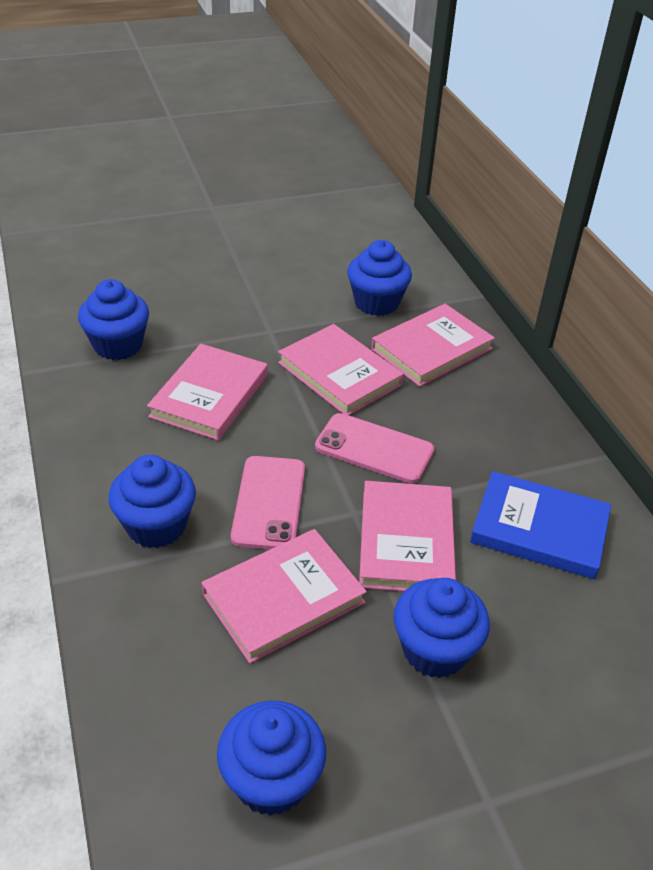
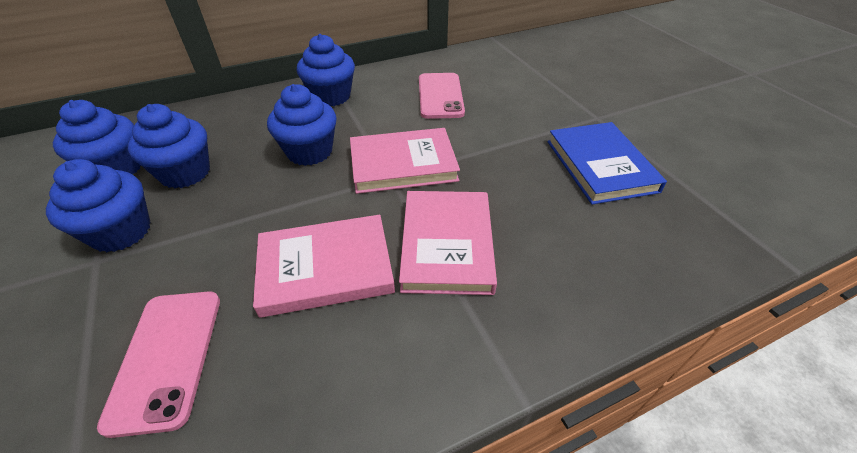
pink book: 5 -> 3

